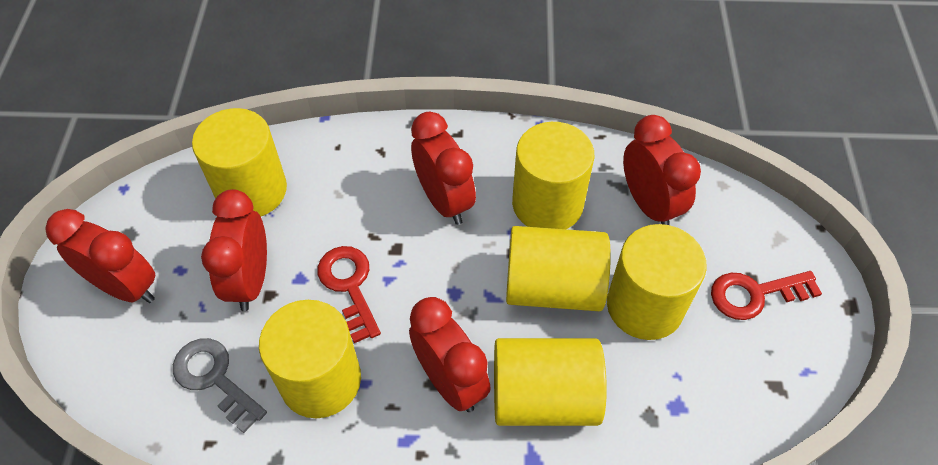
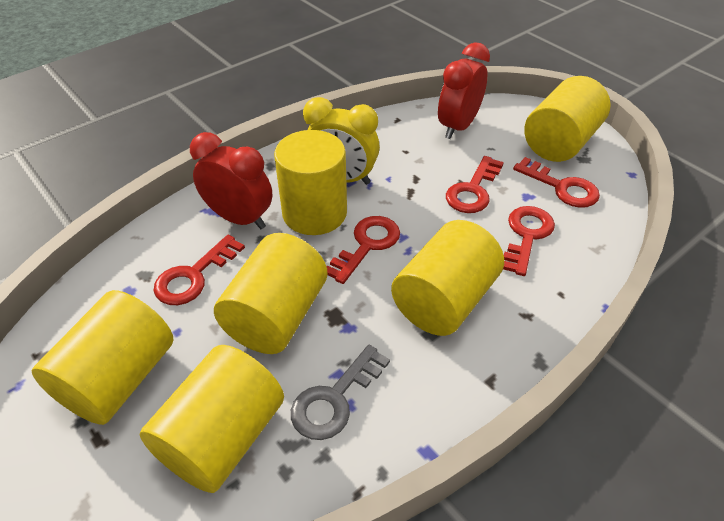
red clock: 5 -> 2
red key: 2 -> 5
yellow clock: 0 -> 1

